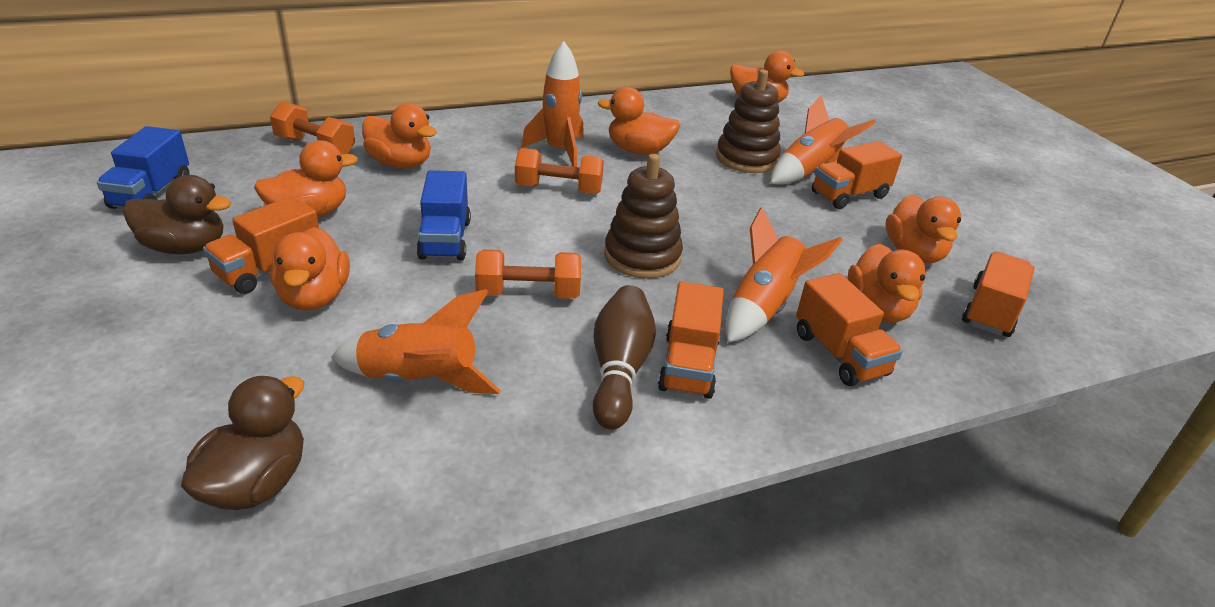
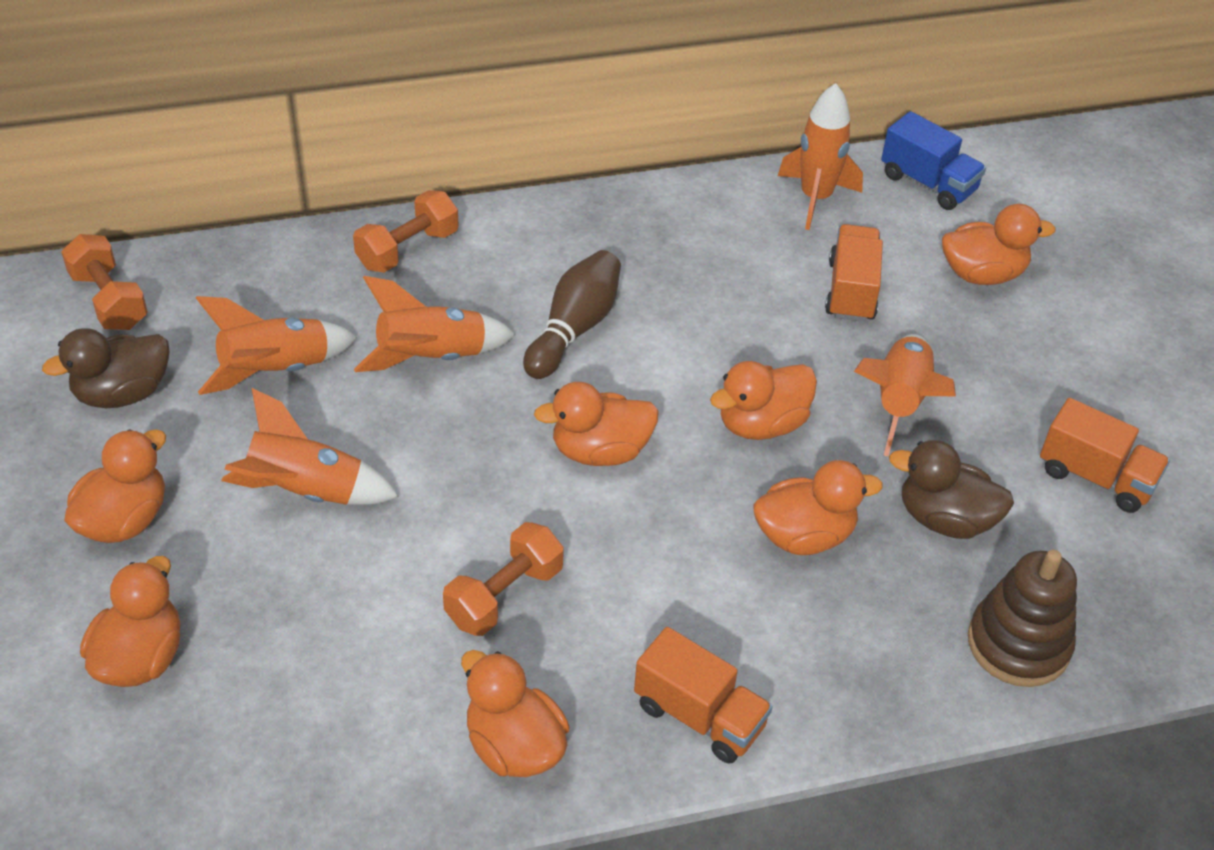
blue truck: 2 -> 1
brown stacking toy: 2 -> 1
orange rocket: 4 -> 5
orange truck: 5 -> 3

